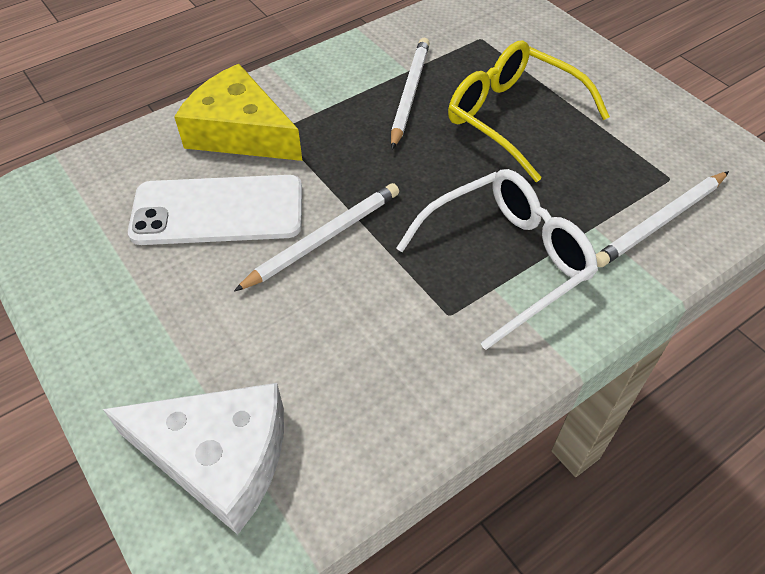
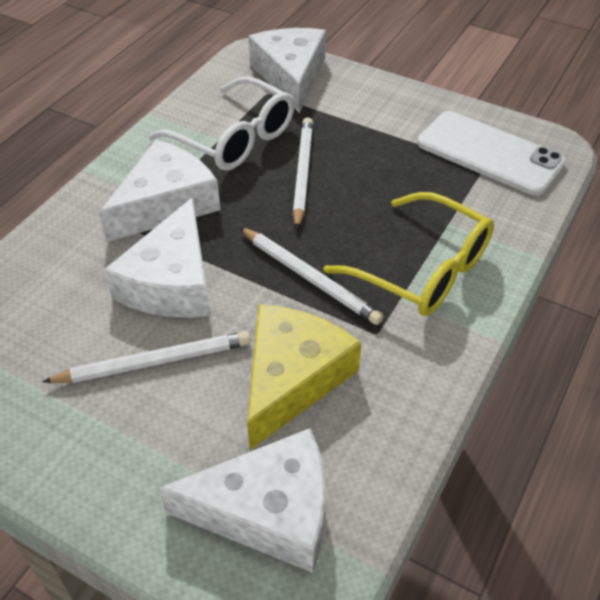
white cheese: 1 -> 4

